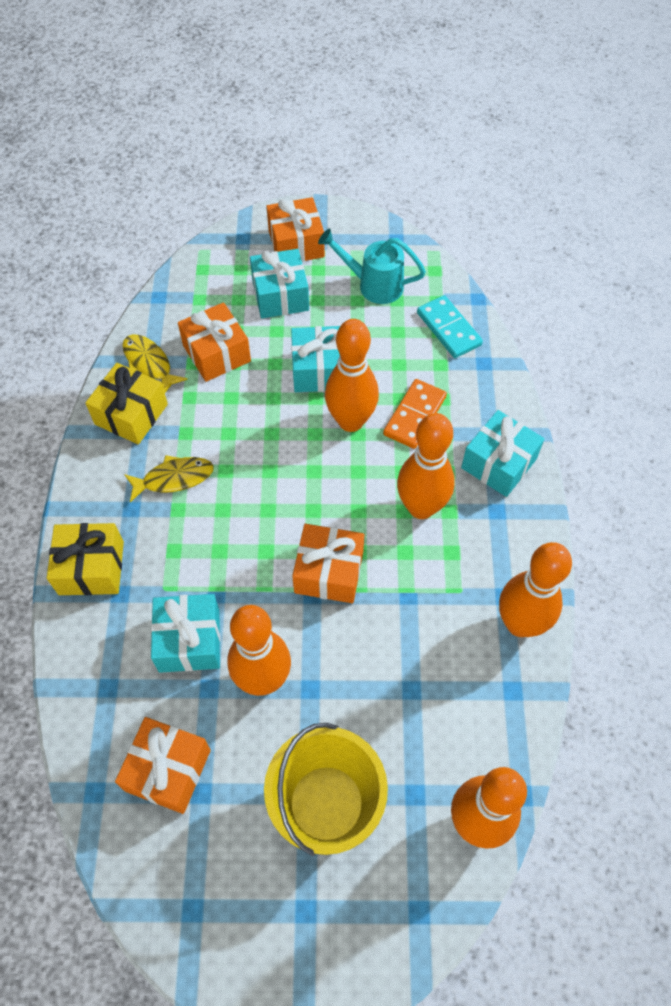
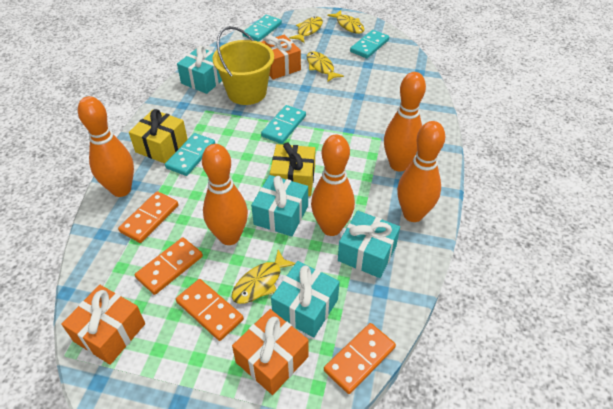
orange domino: 1 -> 4
orange gift: 4 -> 3
turquoise domino: 1 -> 4
turquoise watering can: 1 -> 0
yellow fish: 2 -> 4

